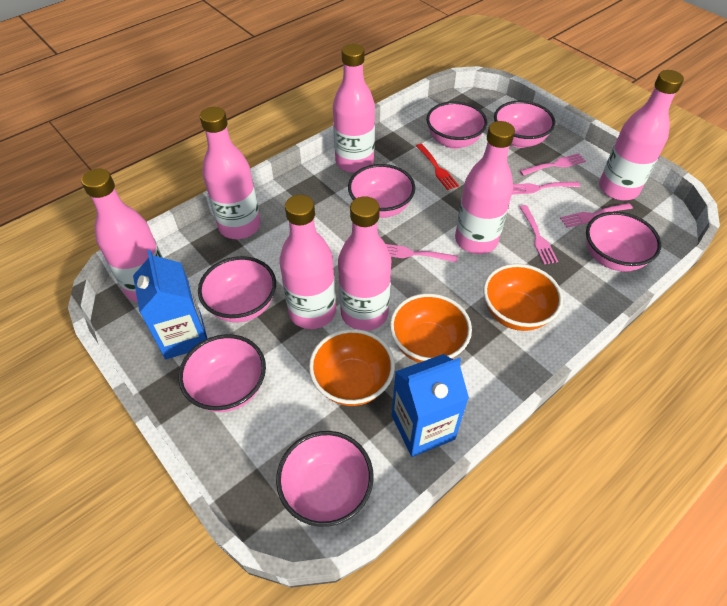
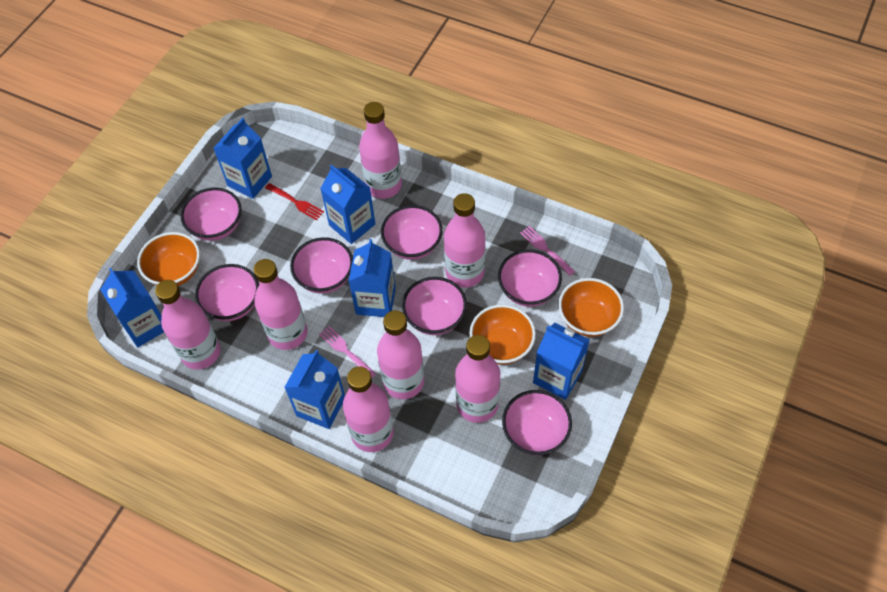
blue carton: 2 -> 6
pink fork: 5 -> 2

